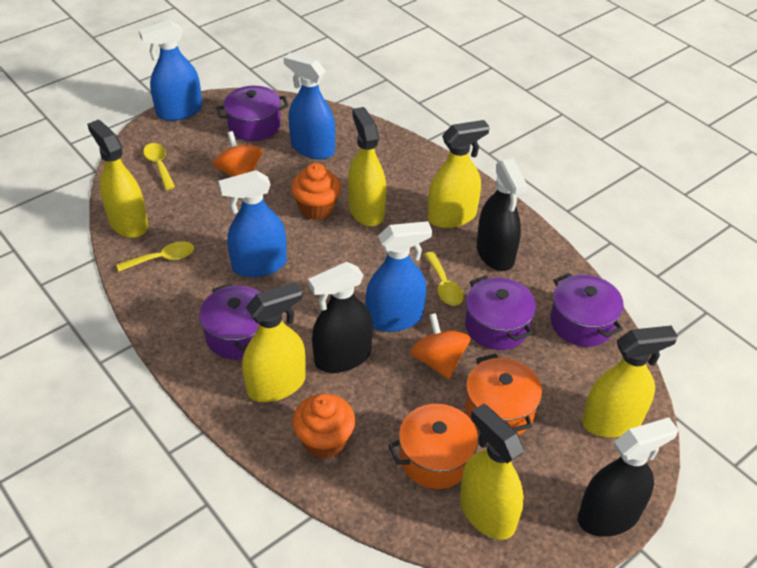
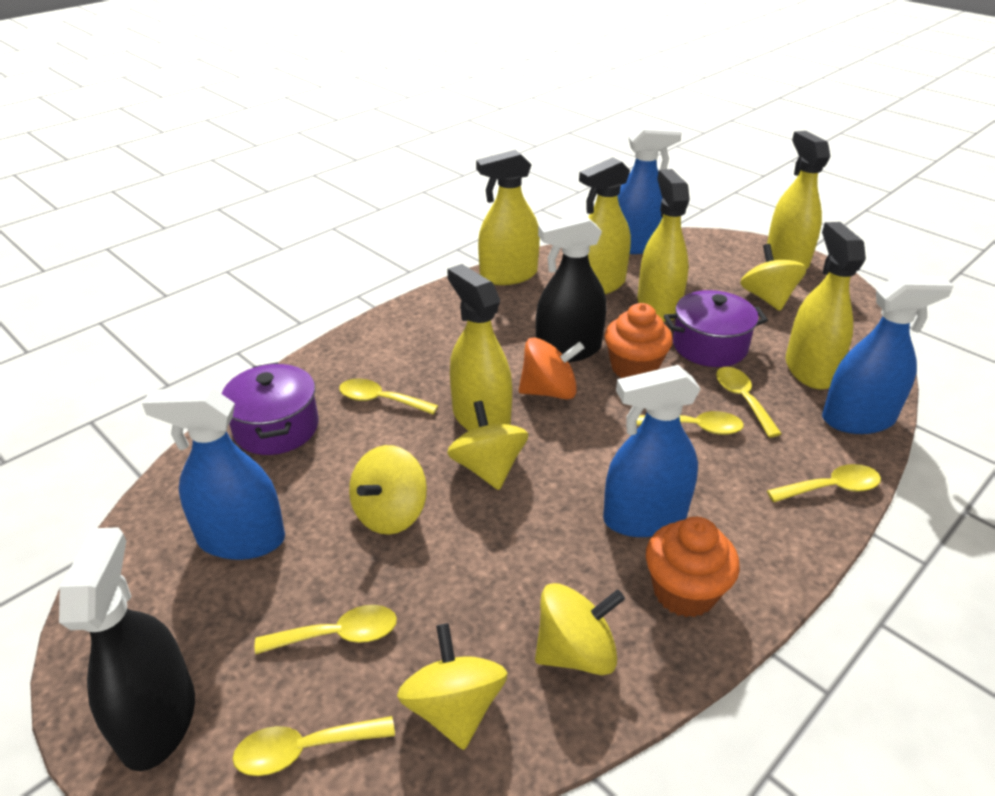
black spray bottle: 3 -> 2
orange pot: 2 -> 0
orange spinning top: 2 -> 1
purple pot: 4 -> 2
yellow spinning top: 0 -> 5
yellow spoon: 3 -> 6

